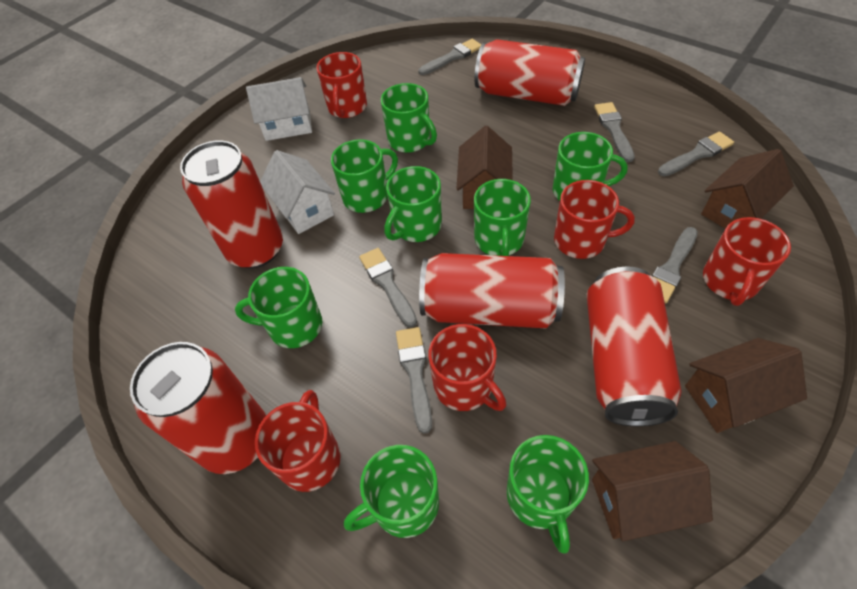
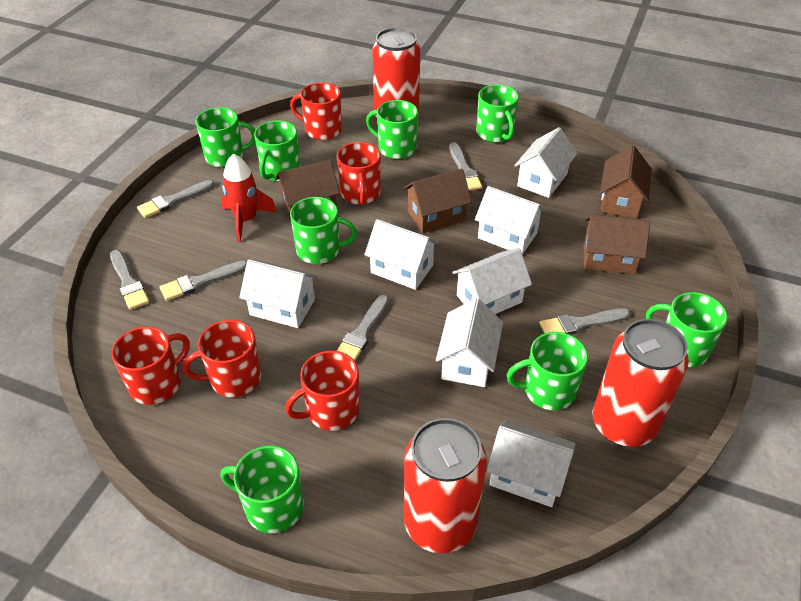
red can: 5 -> 3
red rocket: 0 -> 1
white house: 2 -> 7

